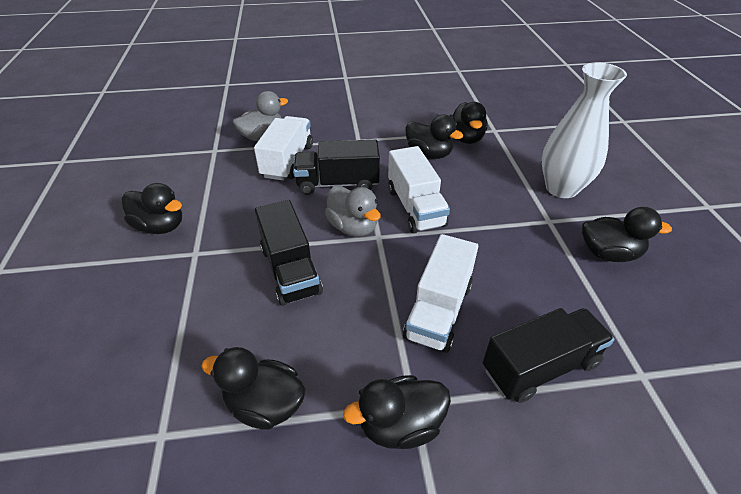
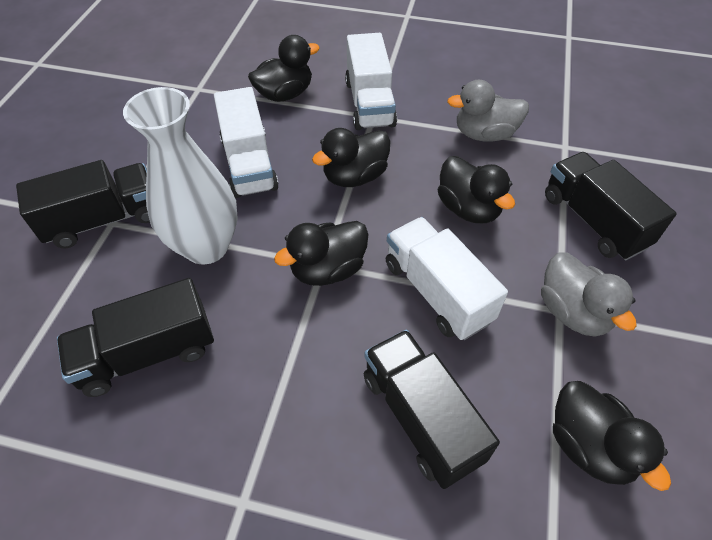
black duck: 6 -> 5
black truck: 3 -> 4

